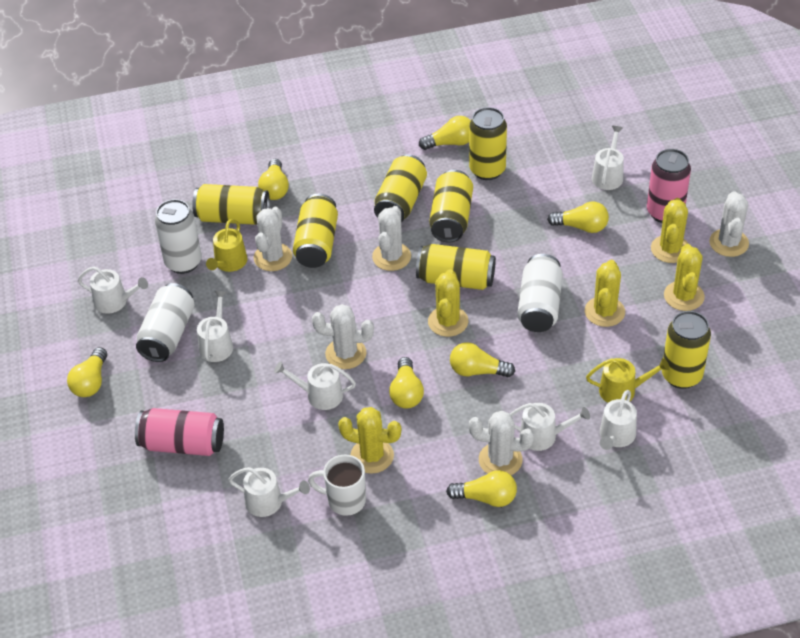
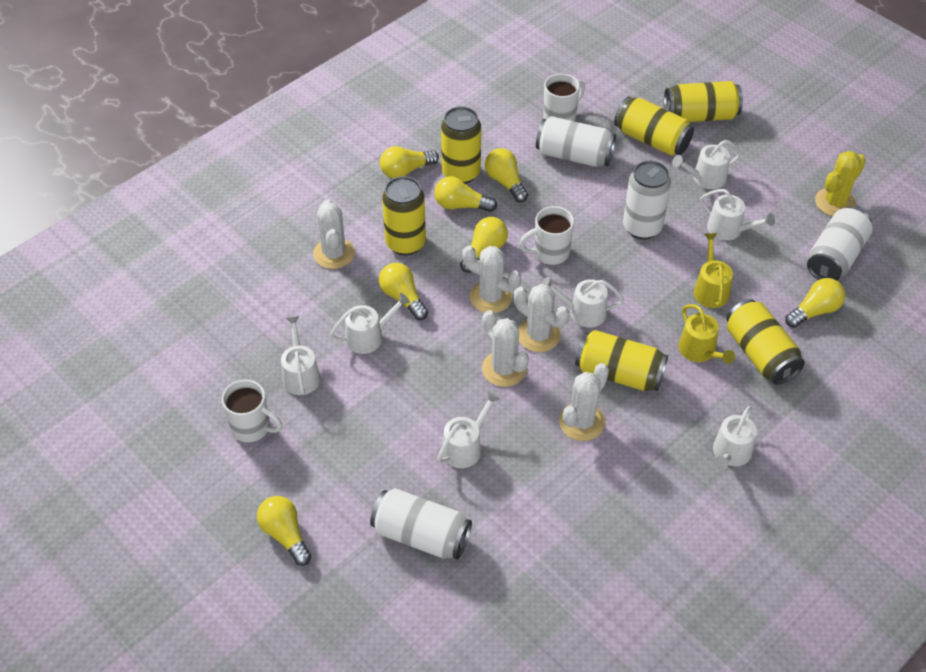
pink can: 2 -> 0
white can: 3 -> 4
white mug: 1 -> 3
yellow cactus: 5 -> 1
yellow can: 7 -> 6

